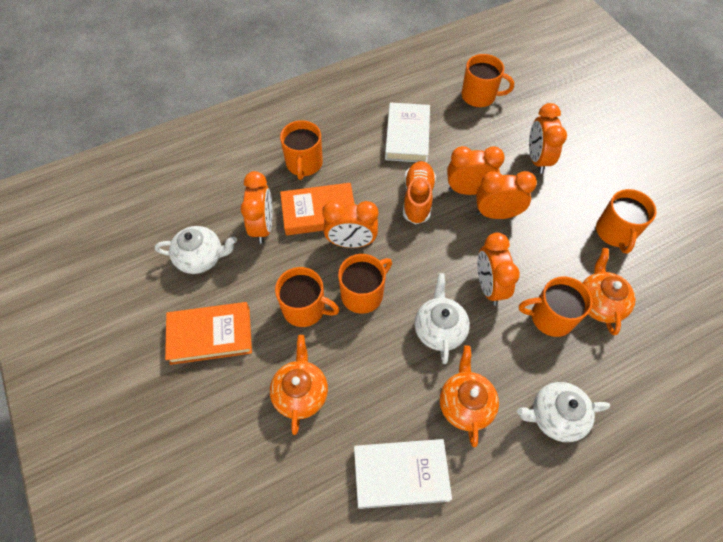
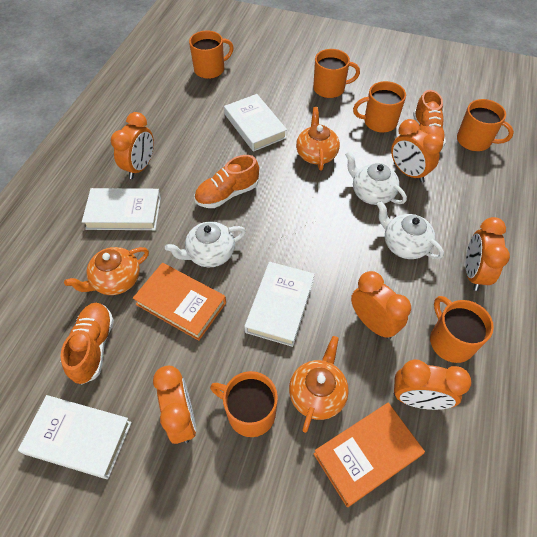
orange shoe: 1 -> 3
white book: 2 -> 4

